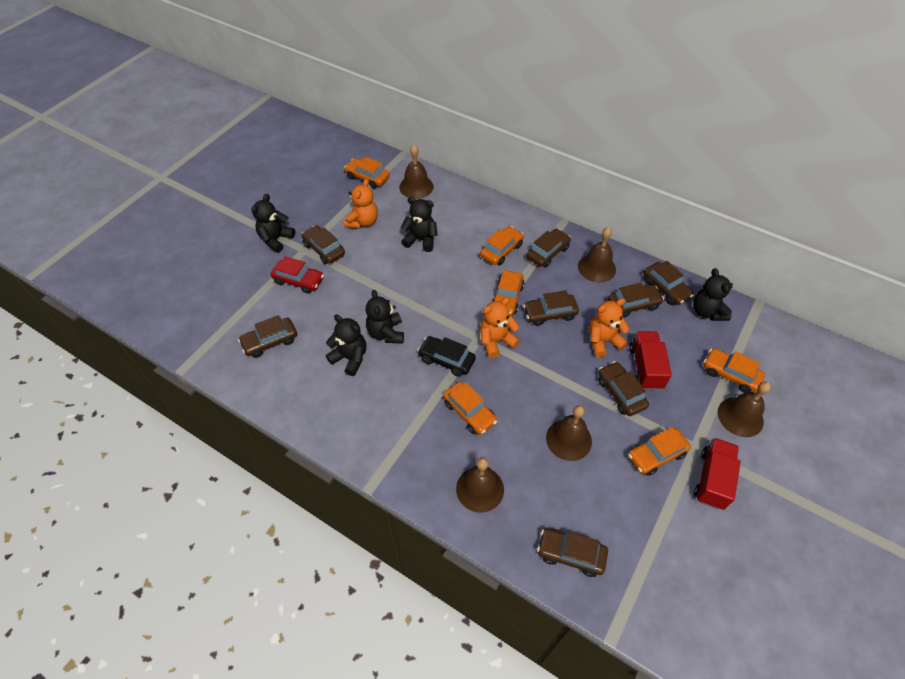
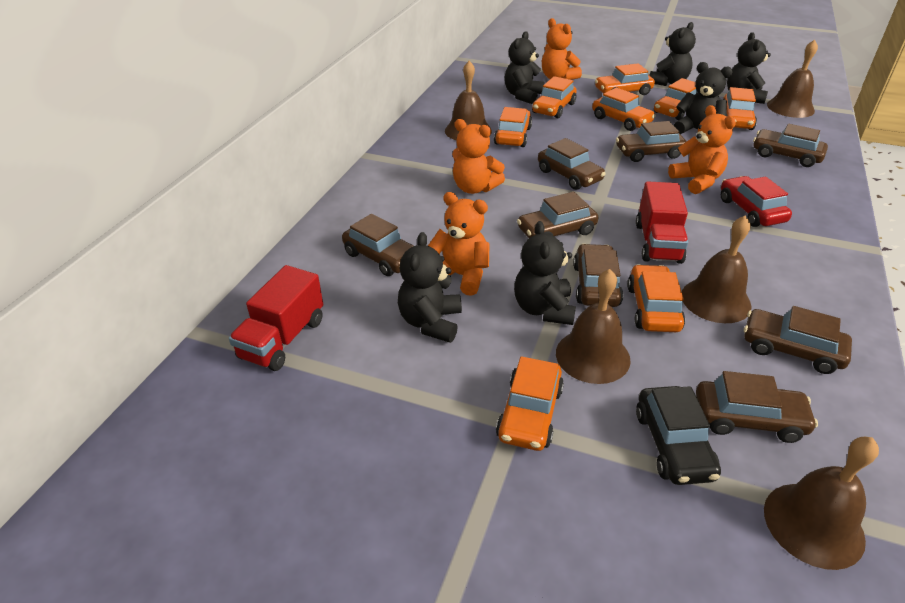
black teddy bear: 5 -> 6
orange car: 6 -> 8
orange teddy bear: 3 -> 4

